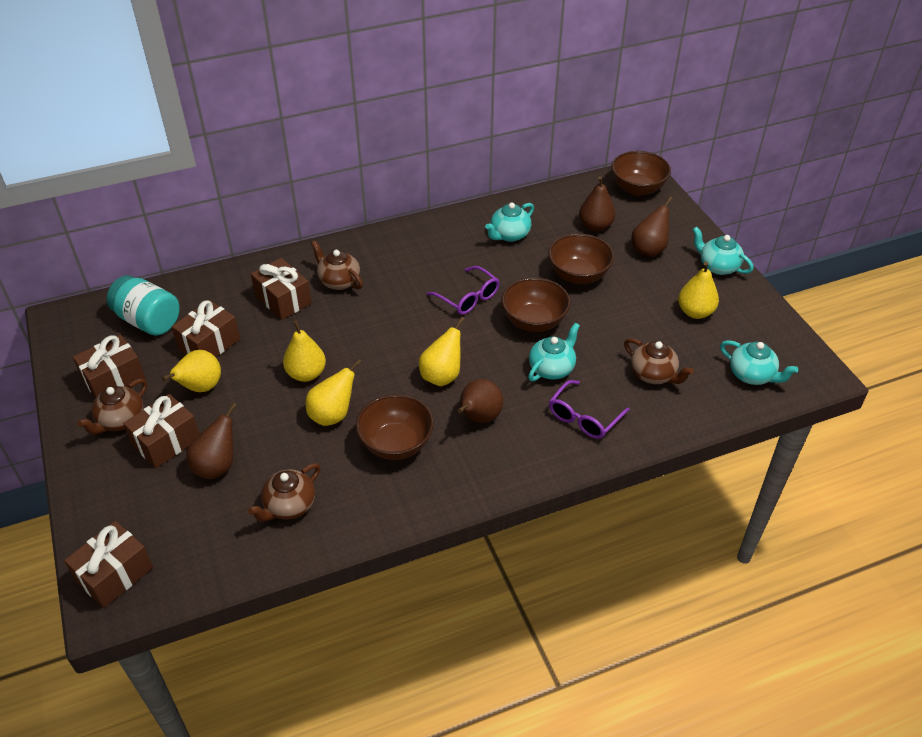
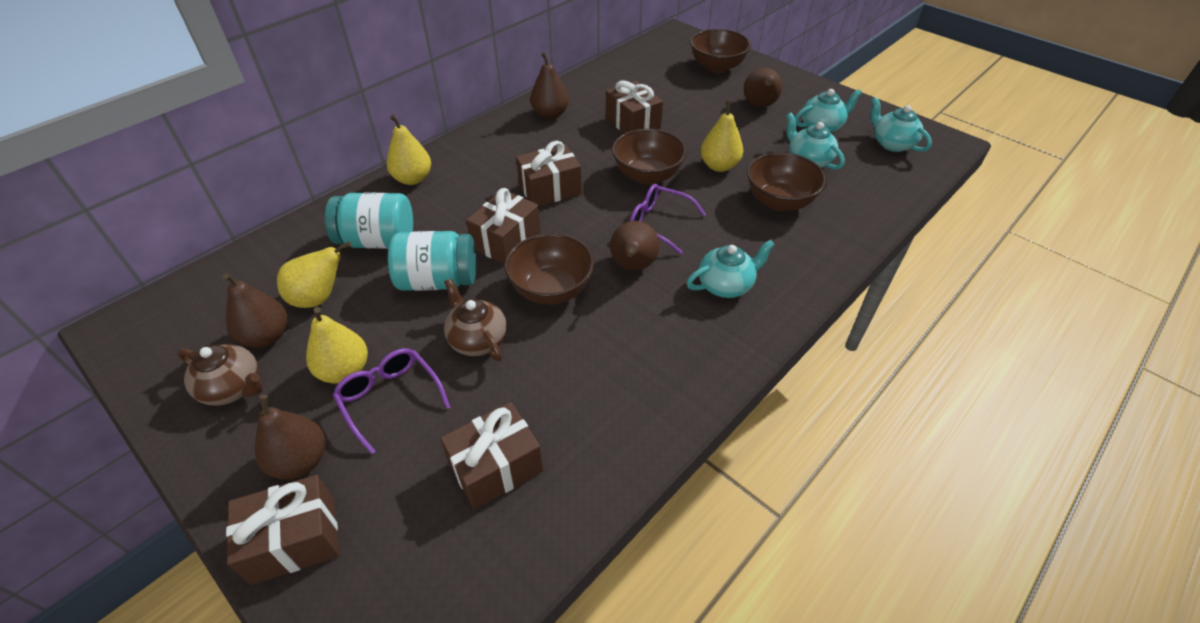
brown pear: 4 -> 5
brown teapot: 4 -> 2
turquoise jar: 1 -> 2
yellow pear: 5 -> 4

